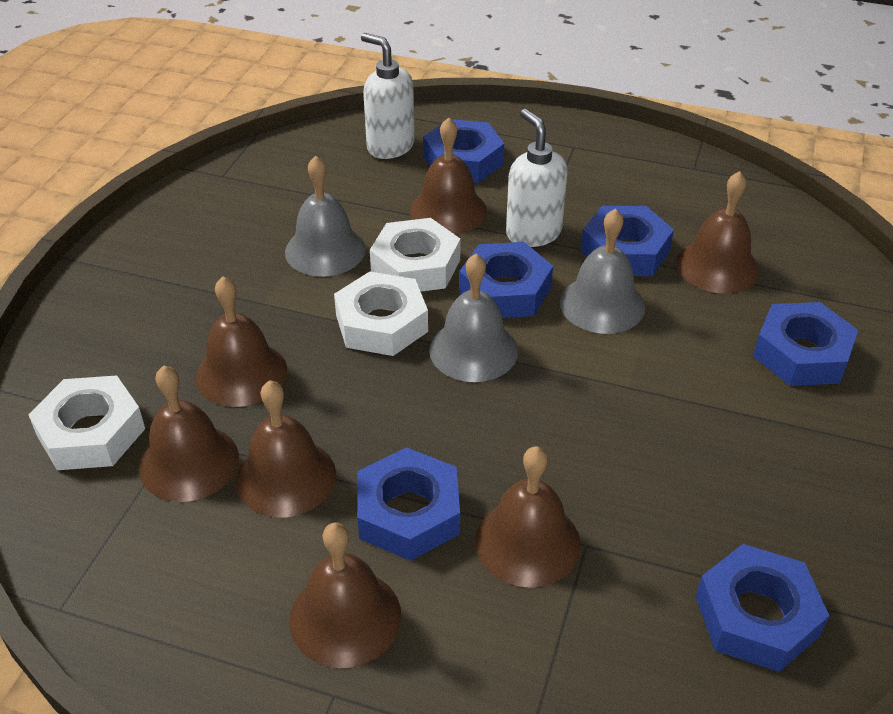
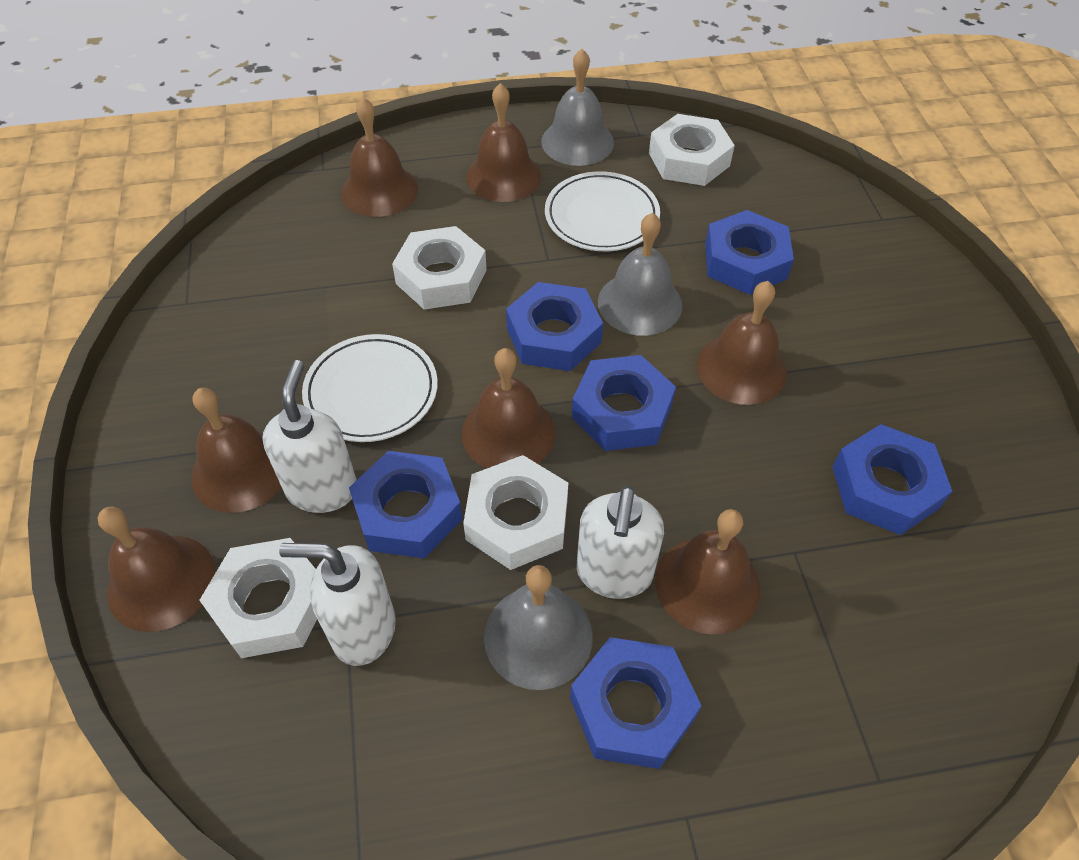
white nut: 3 -> 4
white plate: 0 -> 2
white soap dispenser: 2 -> 3

